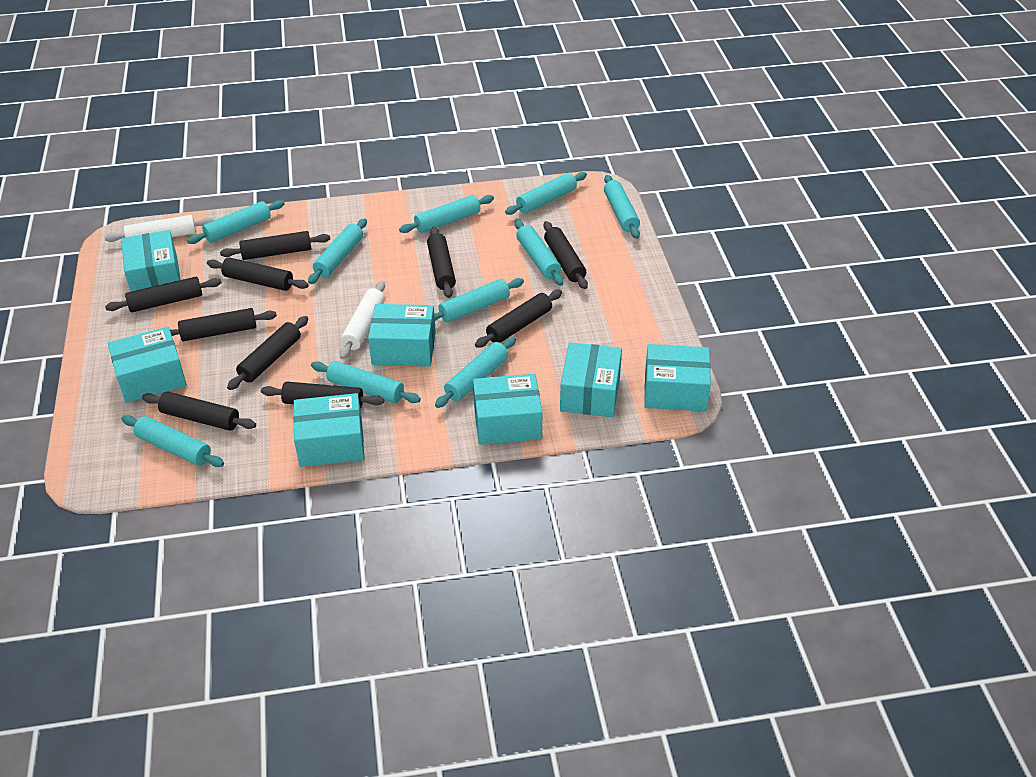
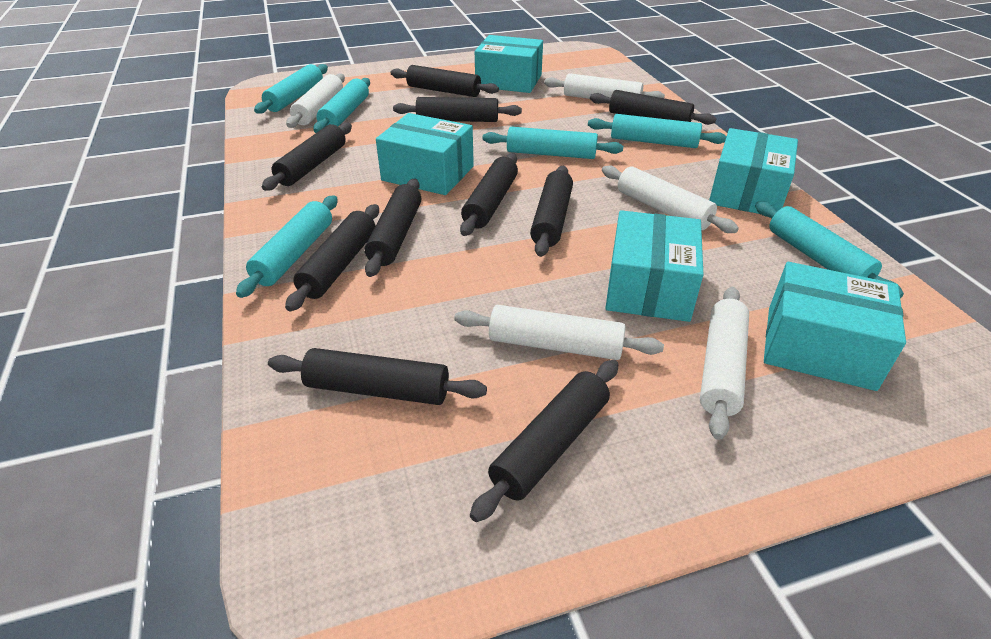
turquoise box: 7 -> 5
turquoise rolling pin: 10 -> 6
white rolling pin: 2 -> 5

